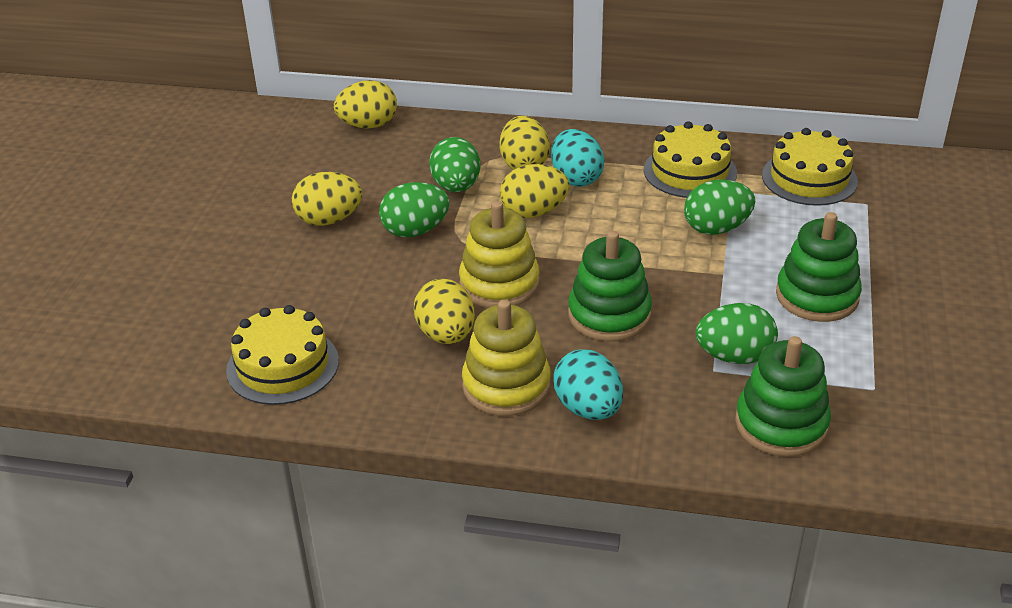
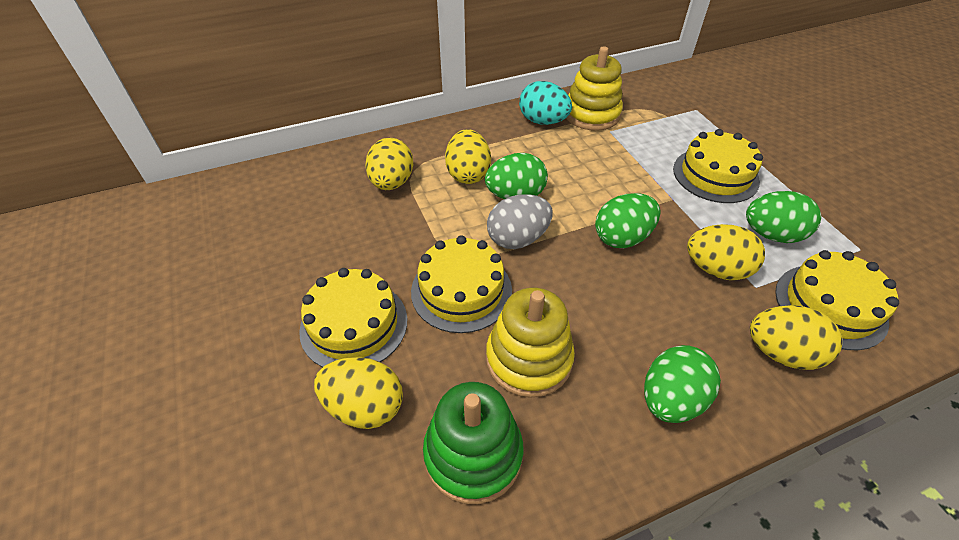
green stacking toy: 3 -> 1
grey egg: 0 -> 1
turquoise egg: 2 -> 1
yellow cake: 3 -> 4

